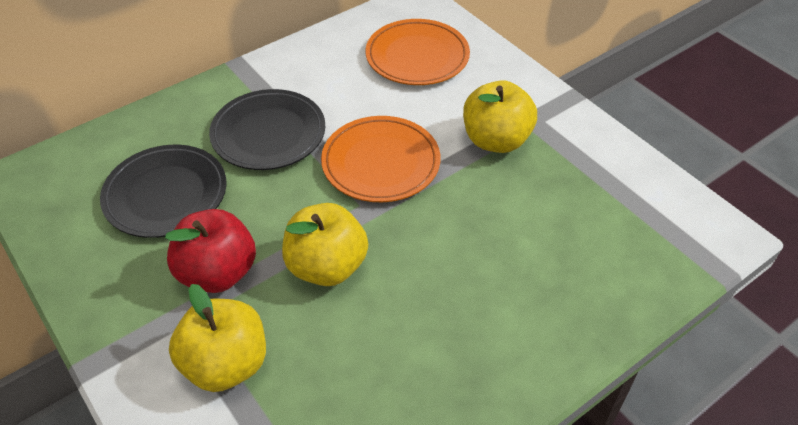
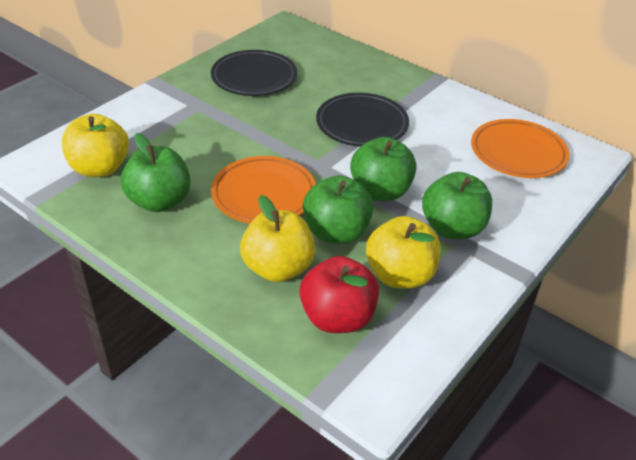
green apple: 0 -> 4

